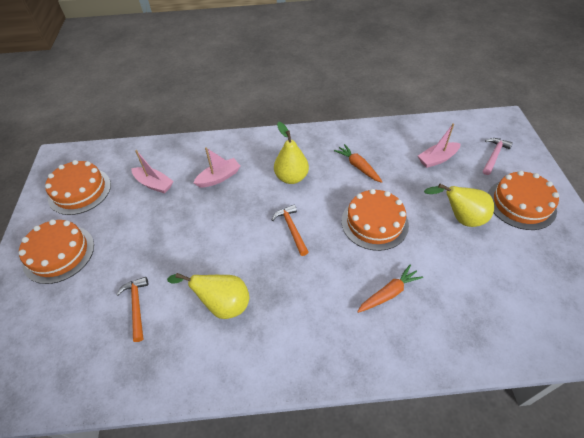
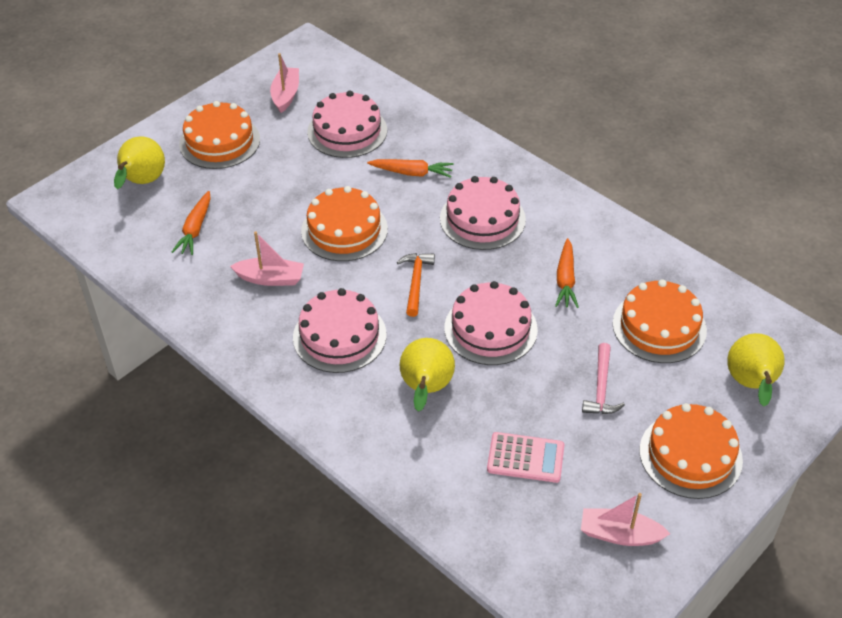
orange carrot: 2 -> 3
orange hammer: 2 -> 1
pink cake: 0 -> 4
pink calculator: 0 -> 1

